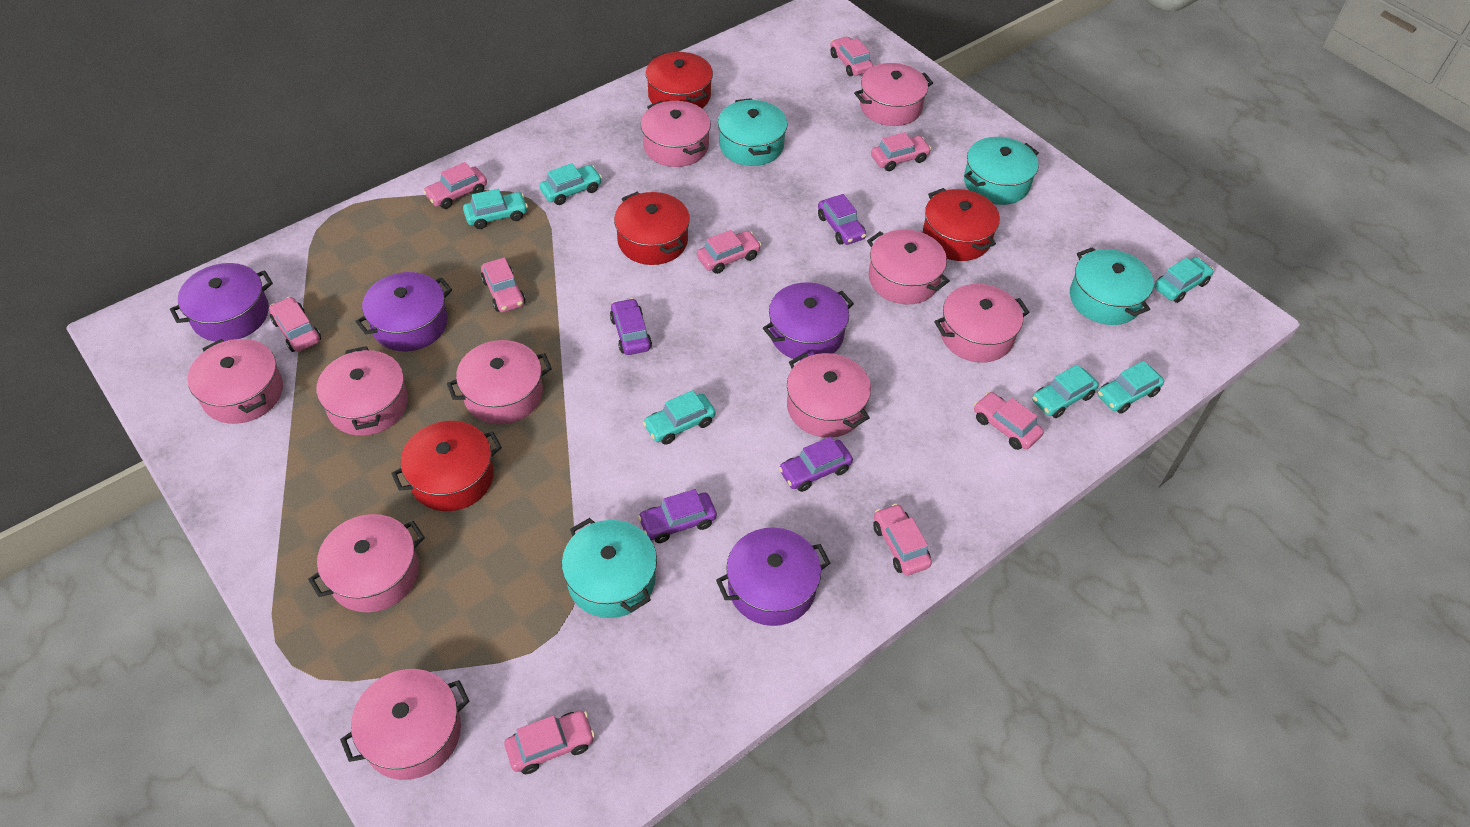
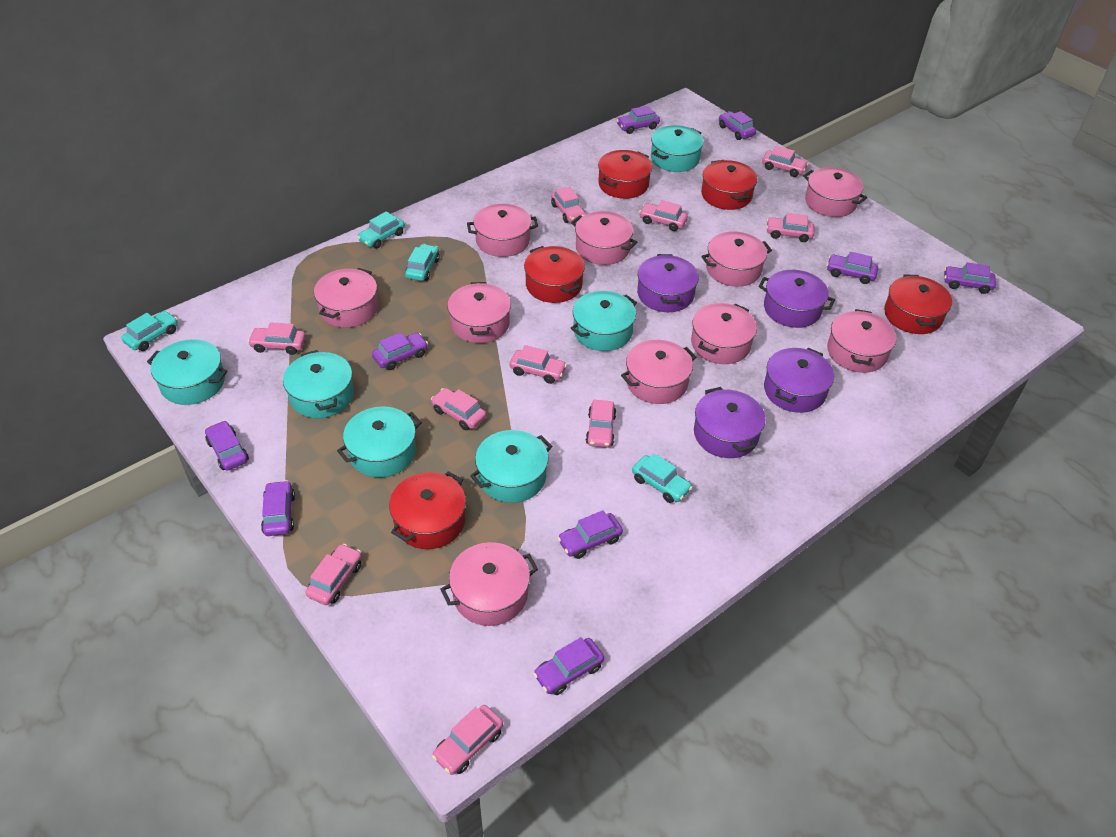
pink car: 9 -> 10
purple car: 4 -> 9
red pot: 4 -> 5
turquoise car: 6 -> 4
turquoise pot: 4 -> 6

